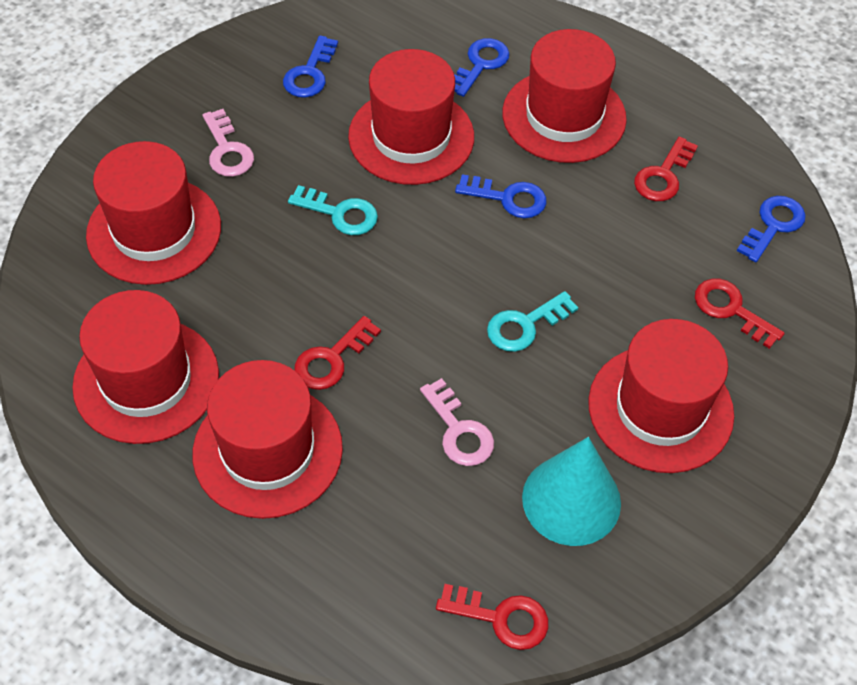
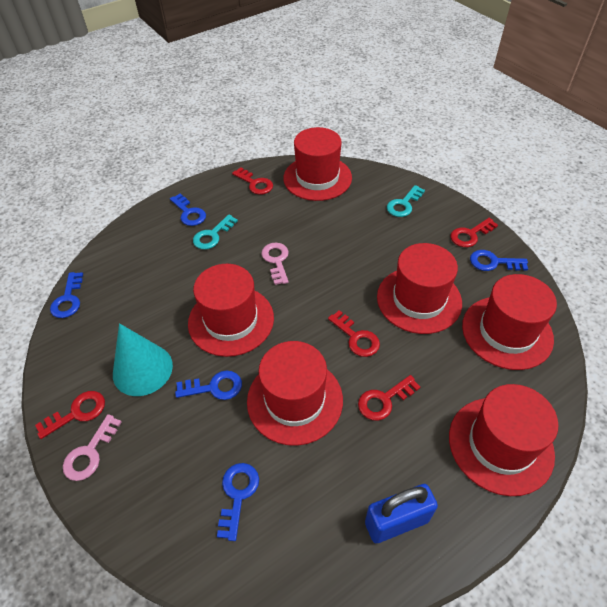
blue key: 4 -> 5
blue padlock: 0 -> 1
red key: 4 -> 5

